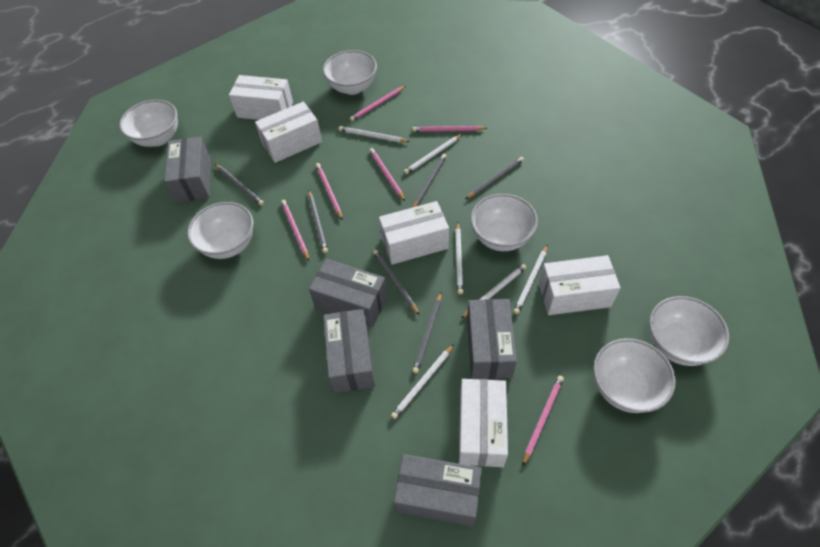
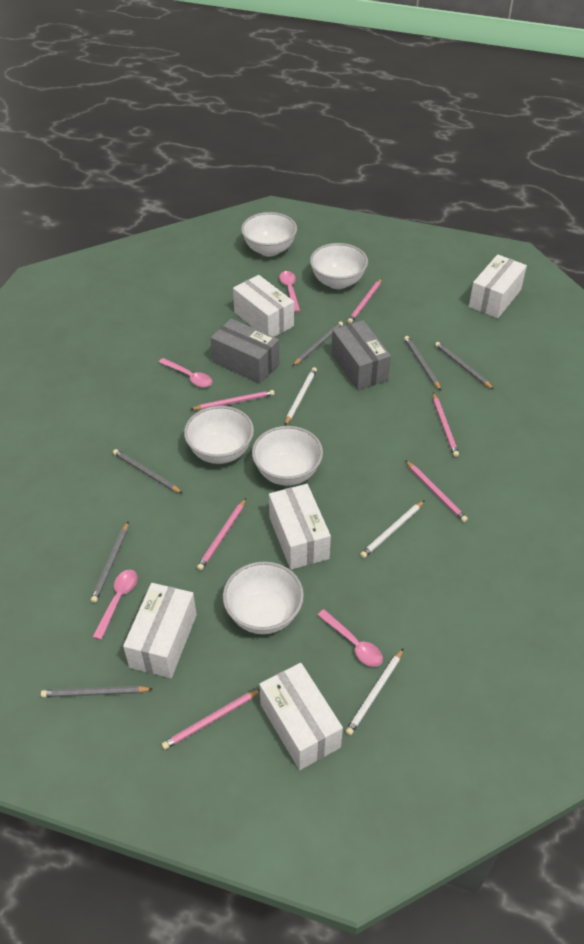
grey box: 5 -> 2
pink spoon: 0 -> 4
white bowl: 6 -> 5
white pencil: 6 -> 3

